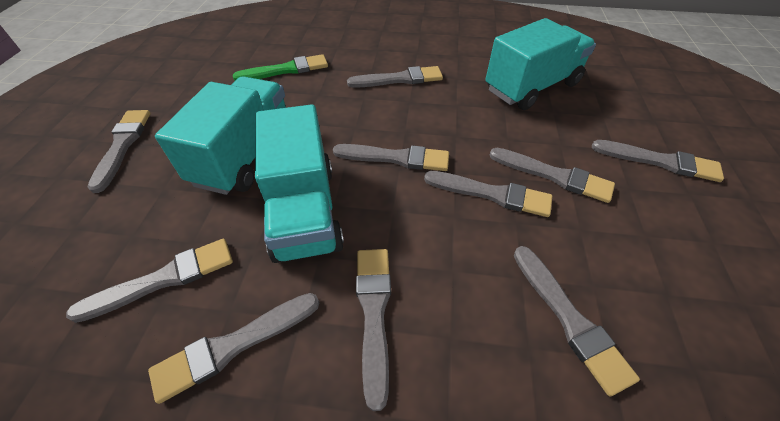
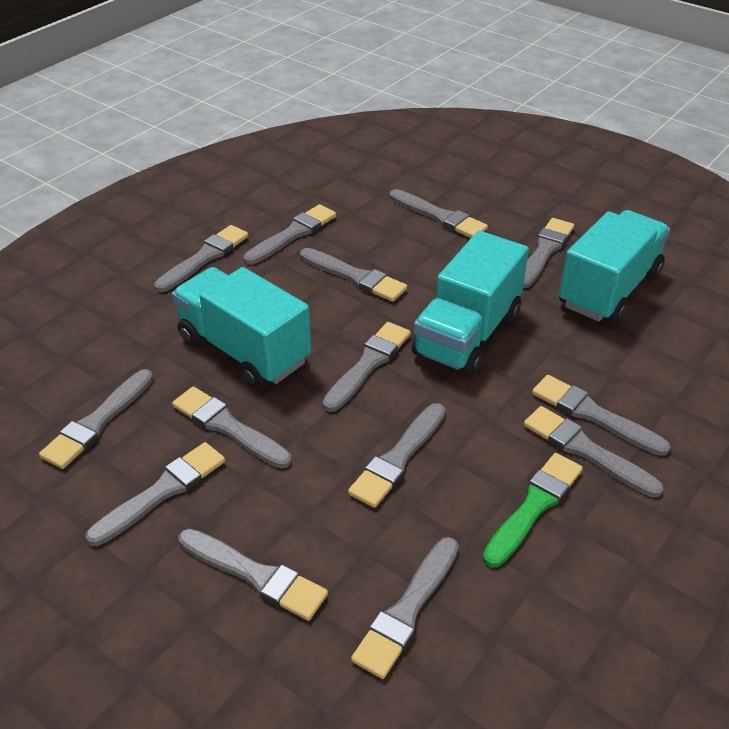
grey brush: 10 -> 14

